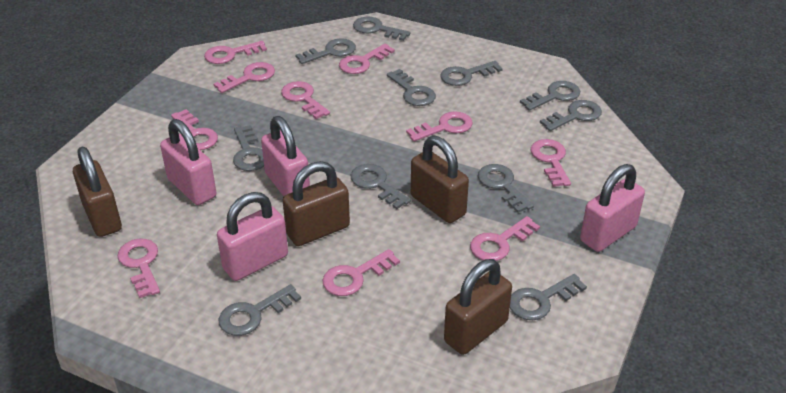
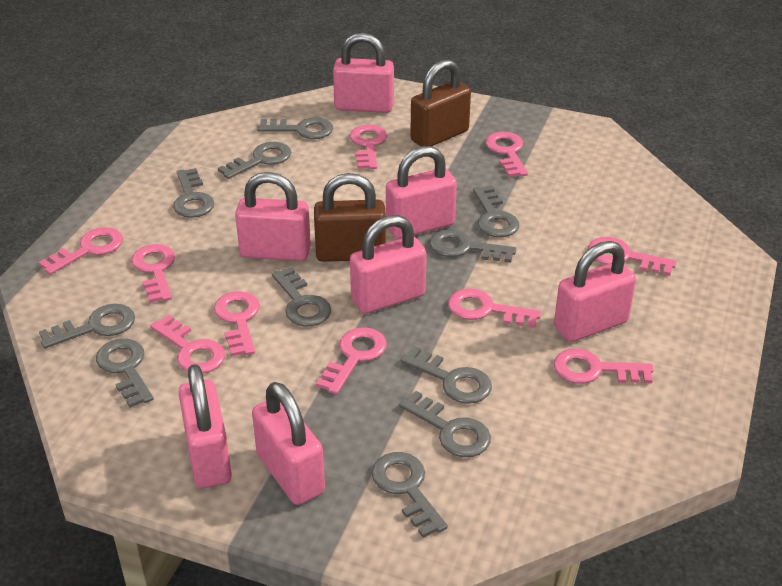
brown padlock: 4 -> 2
pink padlock: 4 -> 7

